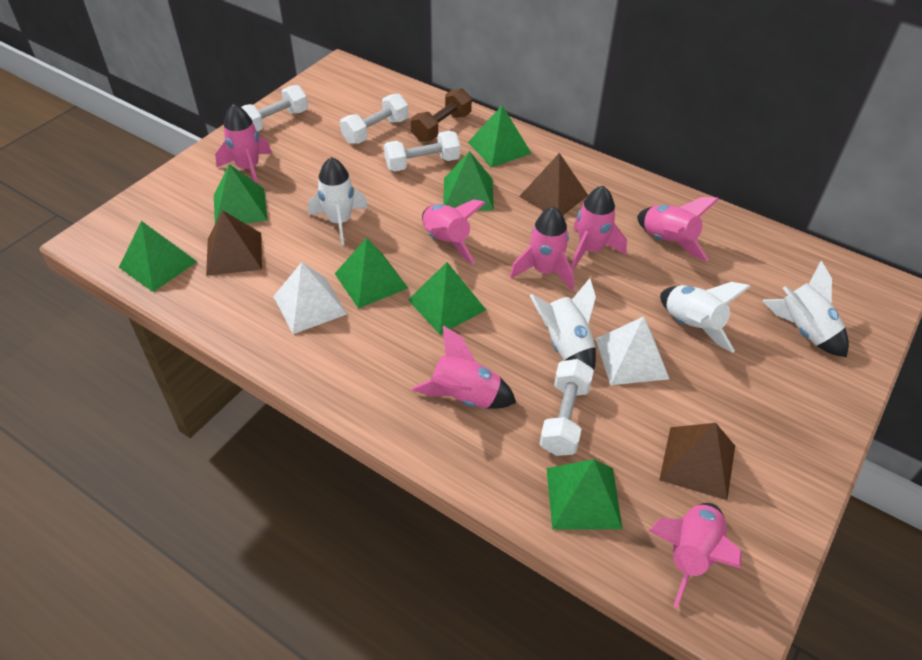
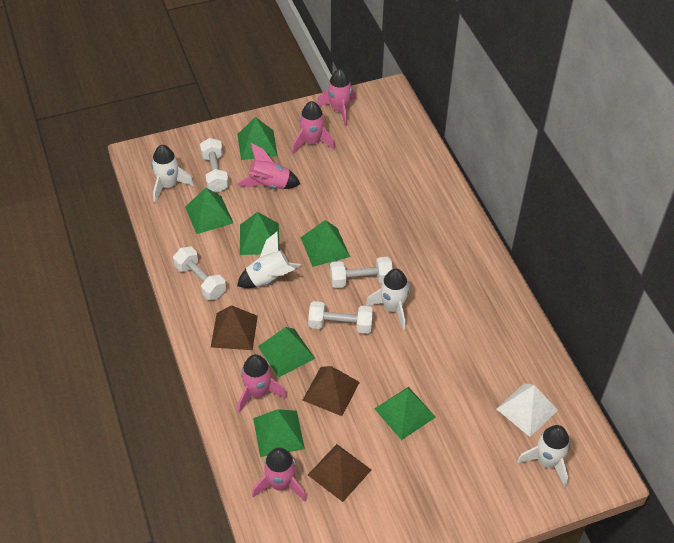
brown dumbbell: 1 -> 0
pink rocket: 7 -> 5
white pyramid: 2 -> 1

